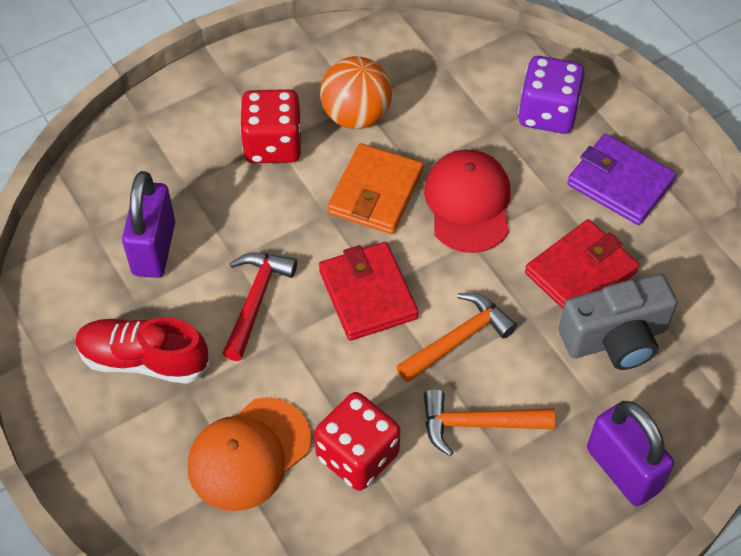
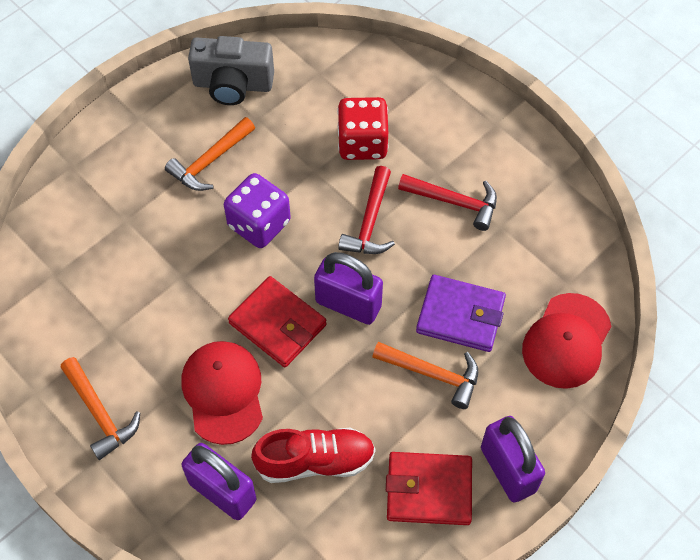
orange ball: 1 -> 0
orange cap: 1 -> 0
orange hammer: 2 -> 3
orange wallet: 1 -> 0
purple padlock: 2 -> 3
red cap: 1 -> 2
red dice: 2 -> 1
red hammer: 1 -> 2

